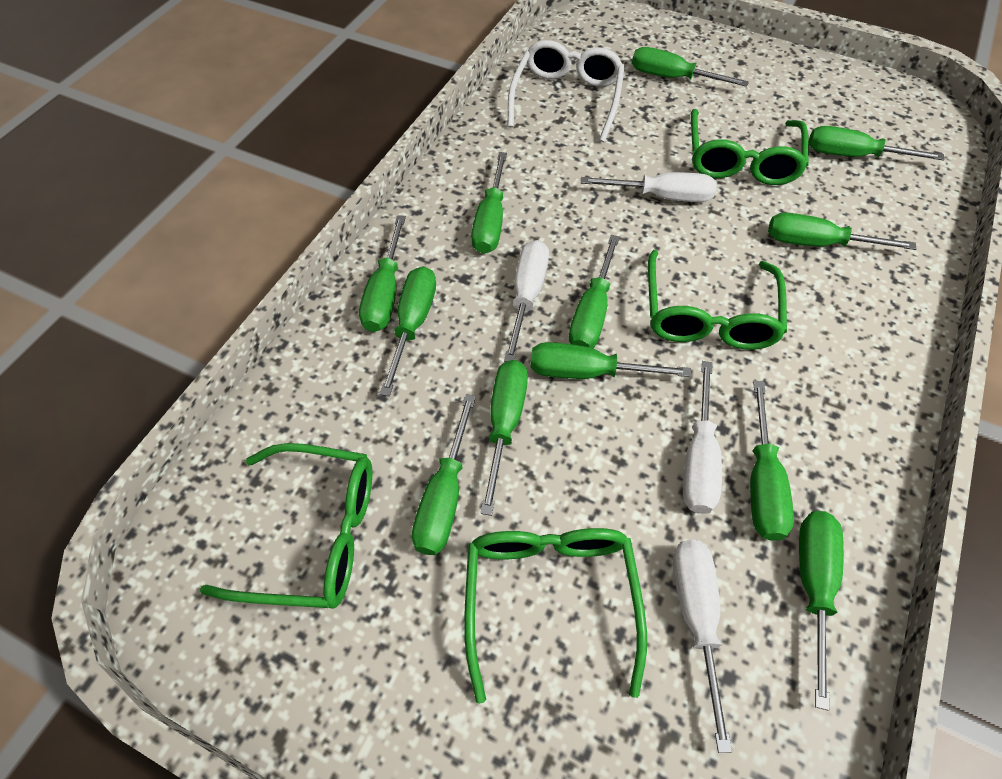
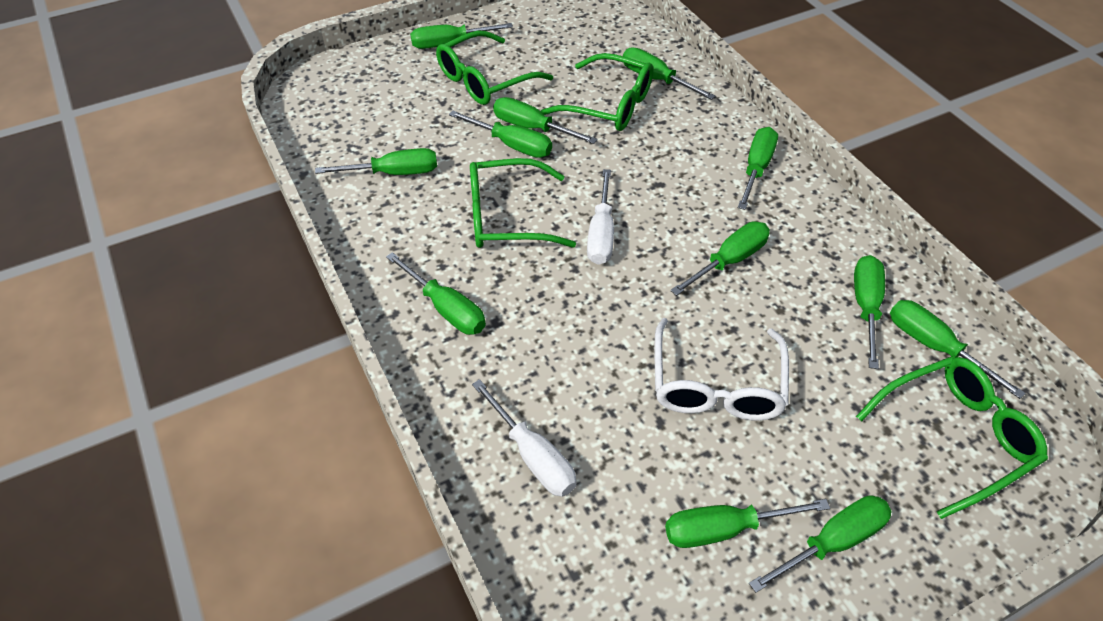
white screwdriver: 4 -> 2

